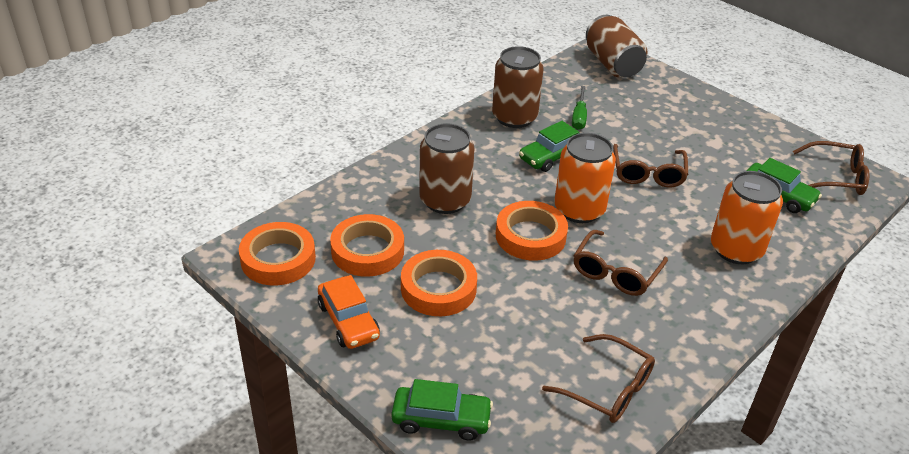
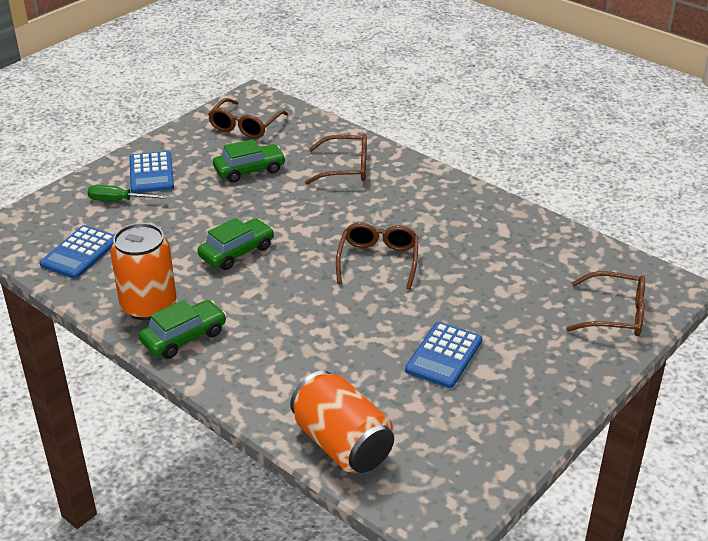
blue calculator: 0 -> 3
brown can: 3 -> 0
orange car: 1 -> 0
orange tape: 4 -> 0

